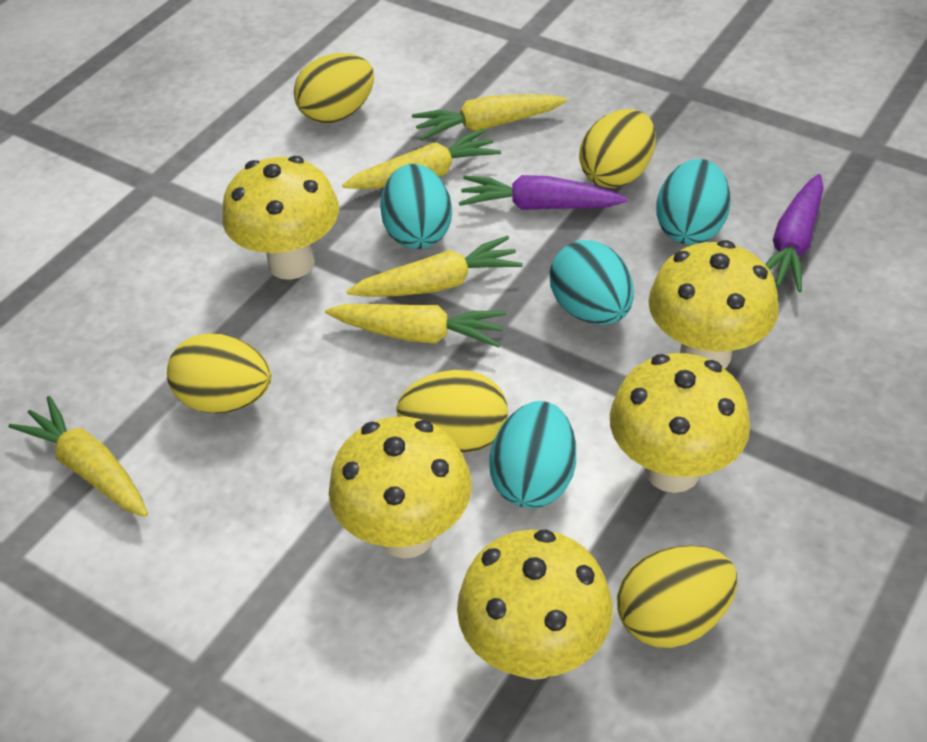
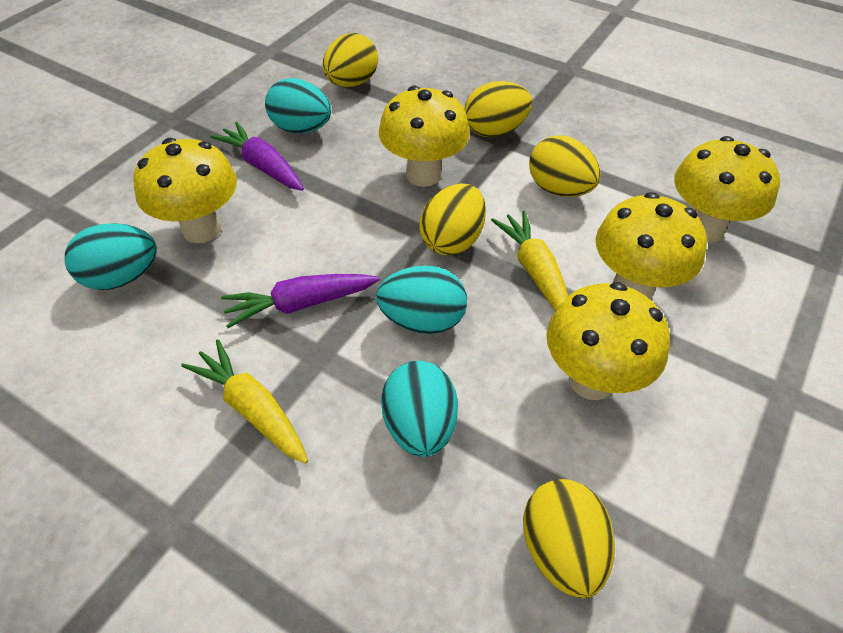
yellow carrot: 5 -> 2

